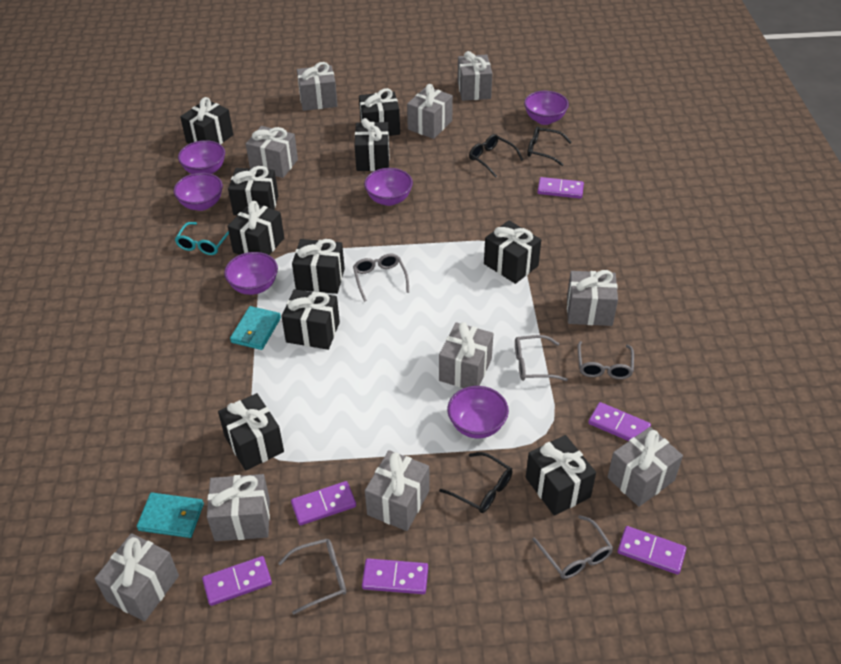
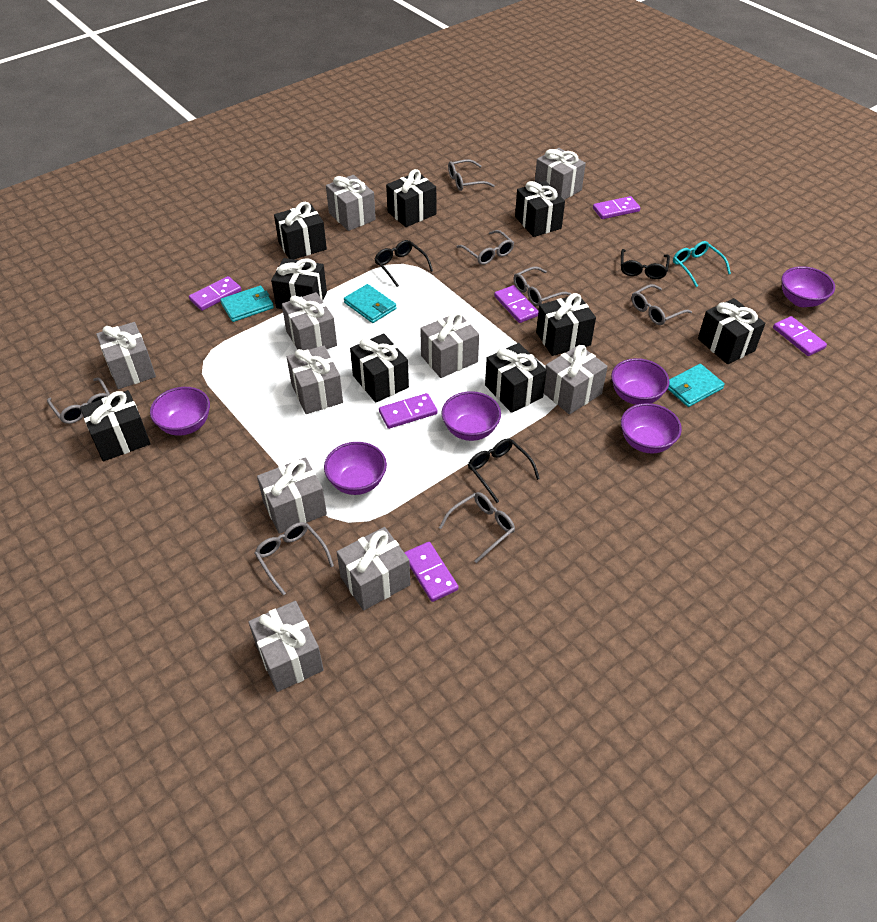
black gift: 10 -> 9
grey glasses: 5 -> 7
turquoise wallet: 2 -> 3

